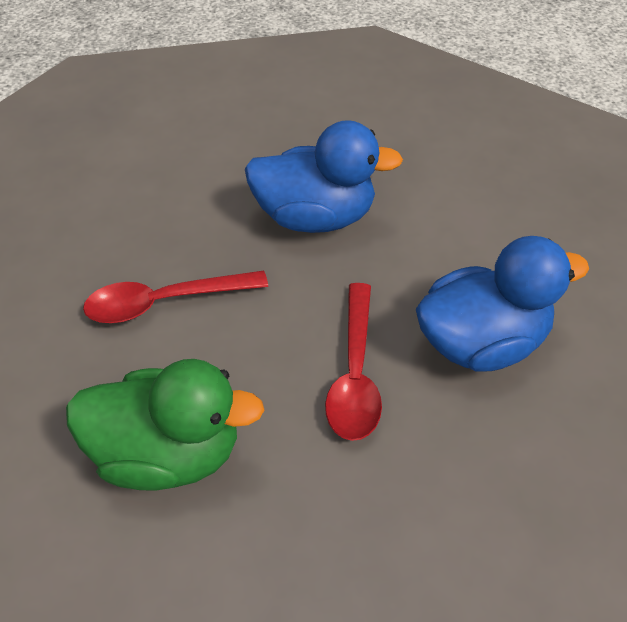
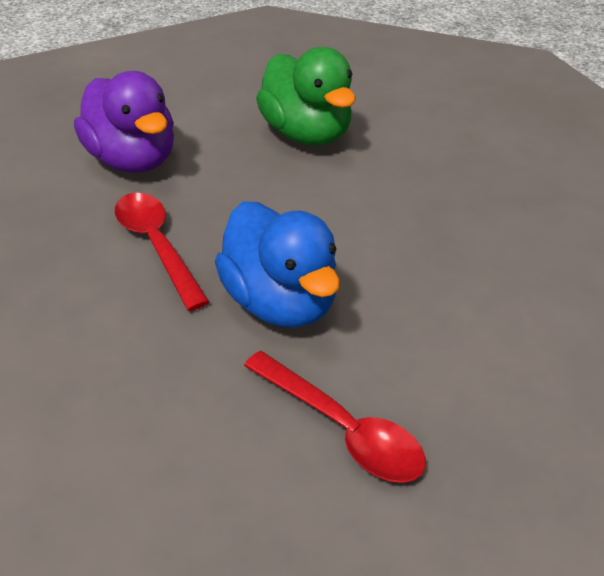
blue duck: 2 -> 1
purple duck: 0 -> 1

